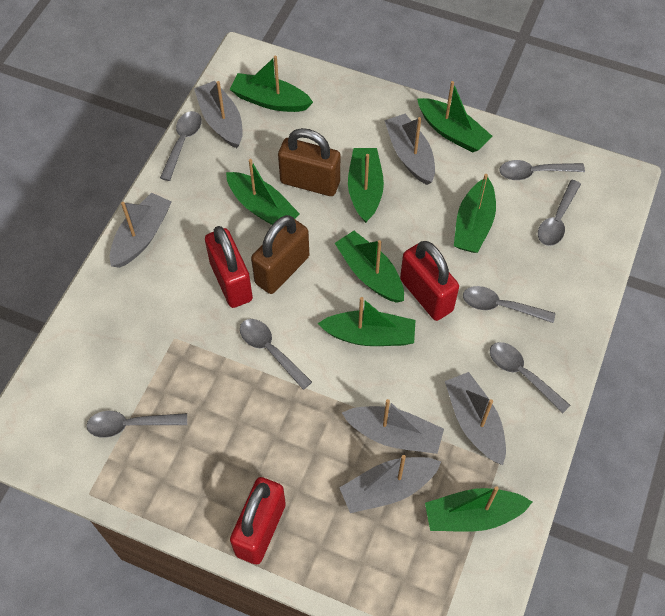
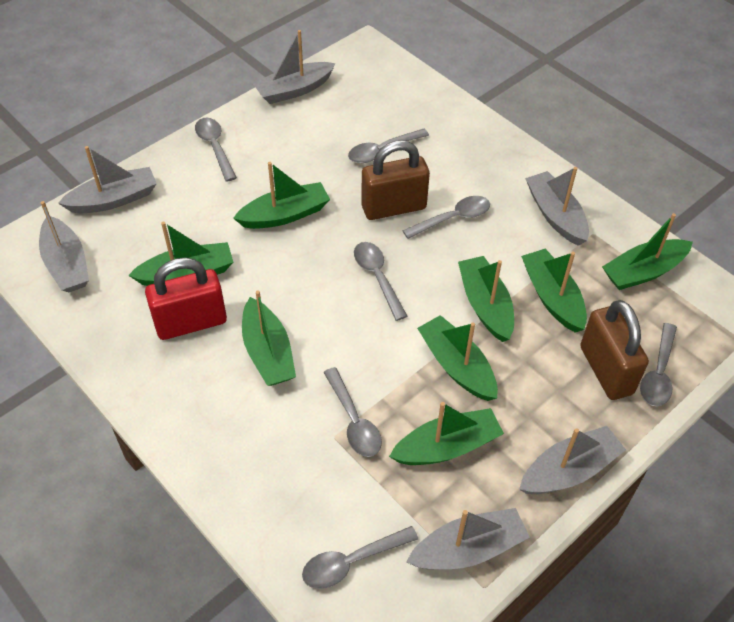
red padlock: 3 -> 1

